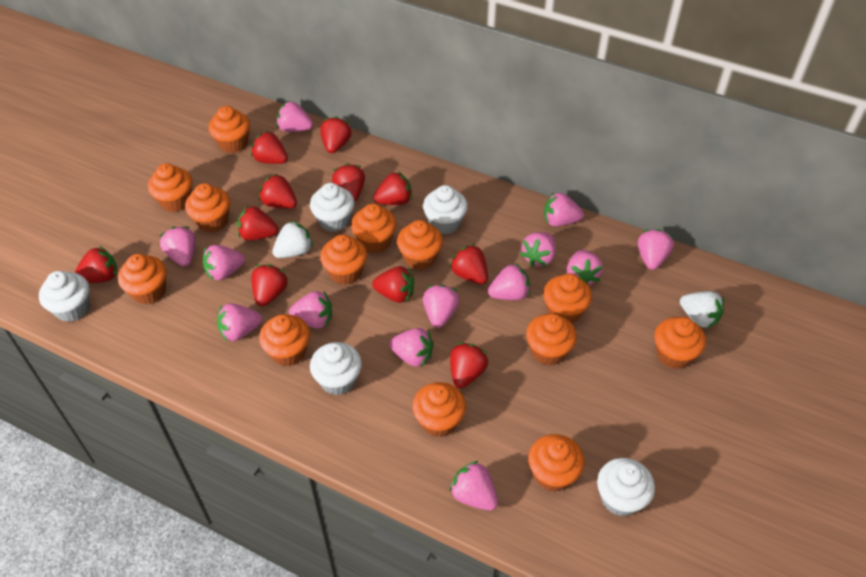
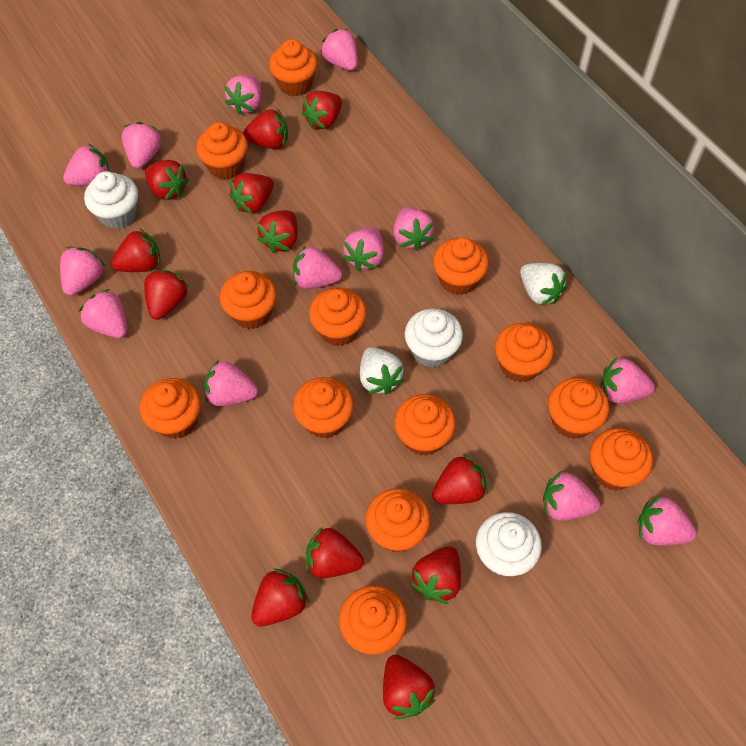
red strawberry: 11 -> 12
white cupcake: 5 -> 3

